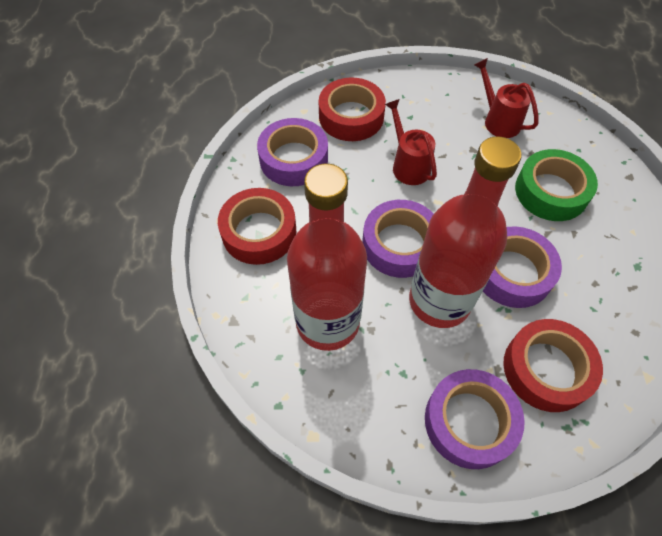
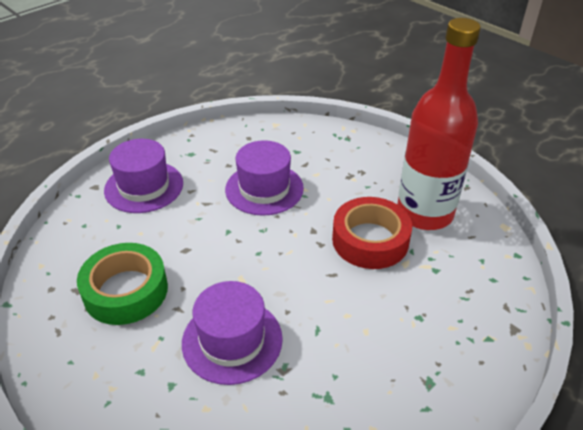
purple hat: 0 -> 3
purple tape: 4 -> 0
red bottle: 2 -> 1
red tape: 3 -> 1
red watering can: 2 -> 0

